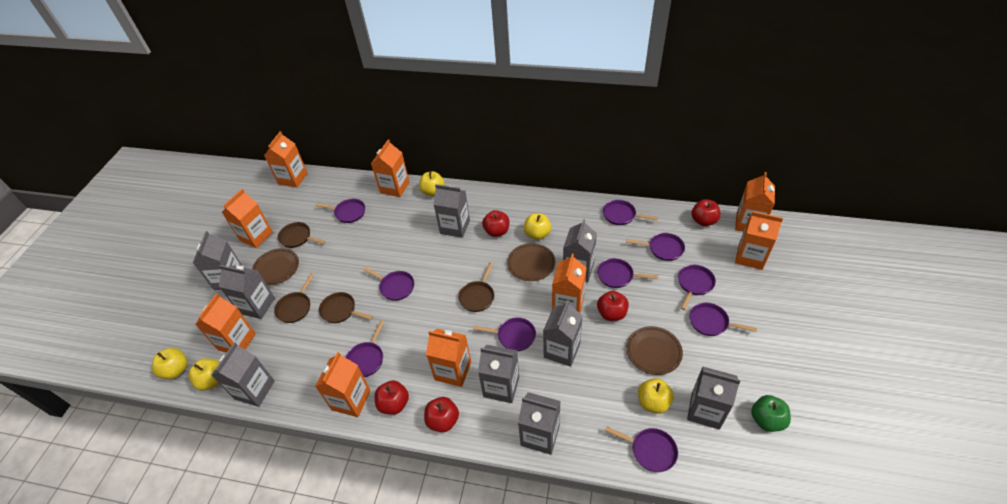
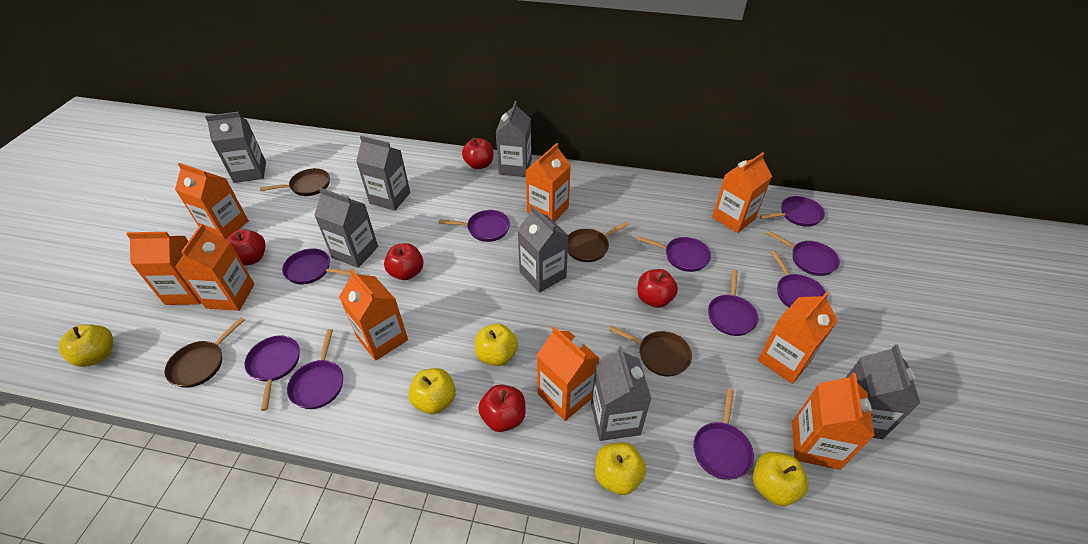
brown plate: 3 -> 0
green apple: 1 -> 0
grey carton: 9 -> 7

